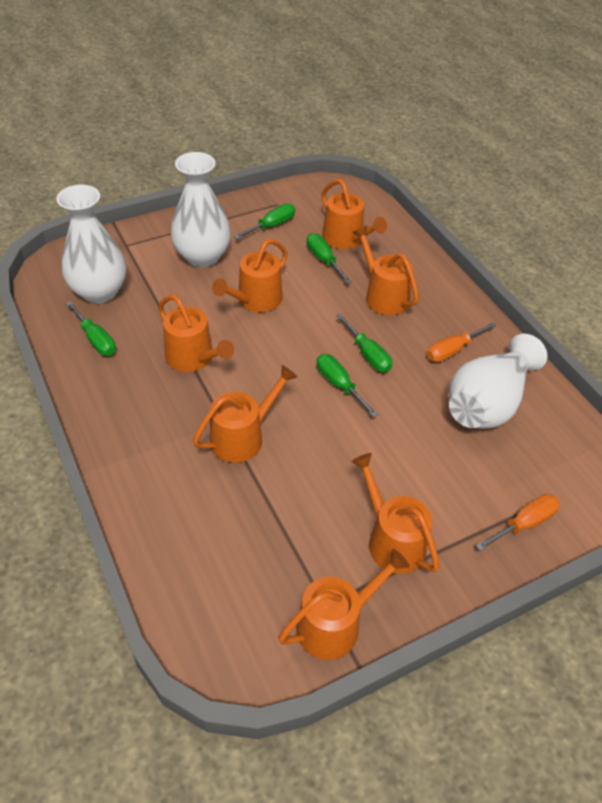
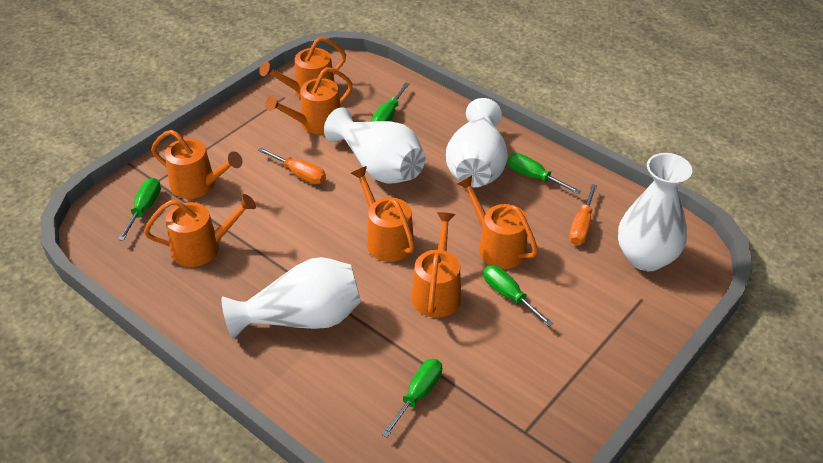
white vase: 3 -> 4

